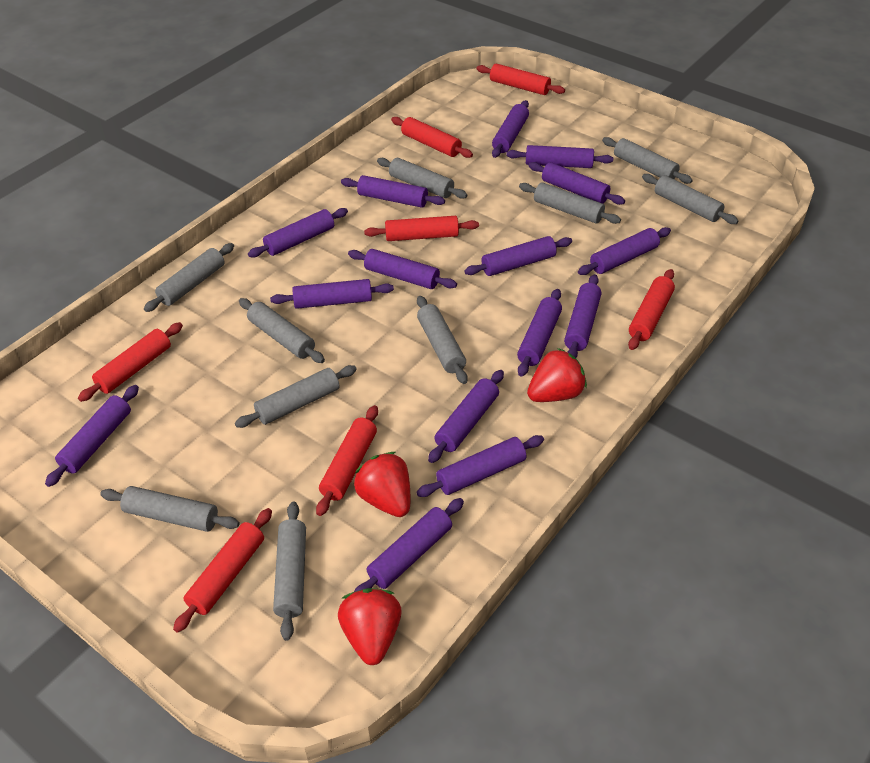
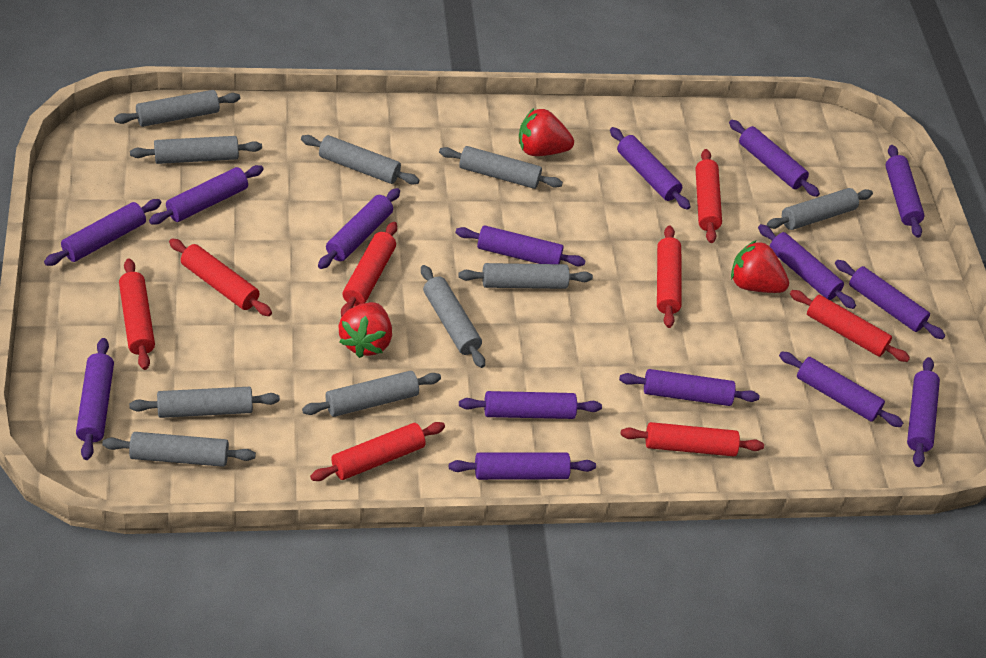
red rolling pin: 7 -> 8

